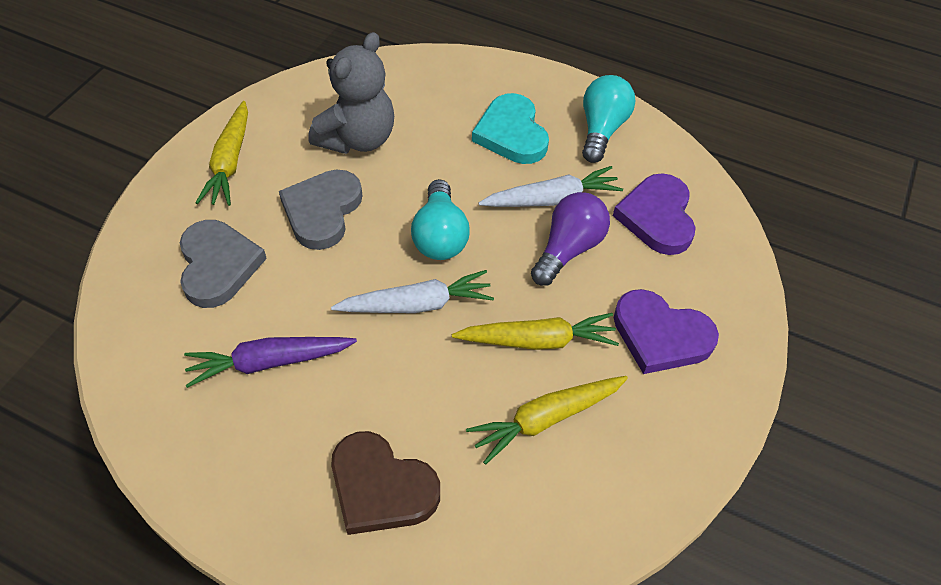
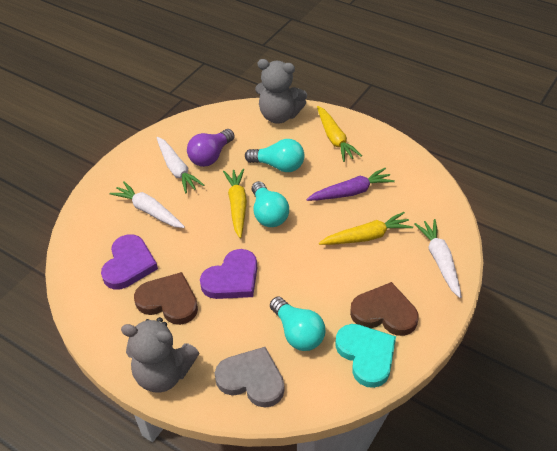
brown heart: 1 -> 2
grey heart: 2 -> 1
grey teddy bear: 1 -> 2
turquoise light bulb: 2 -> 3
white carrot: 2 -> 3

